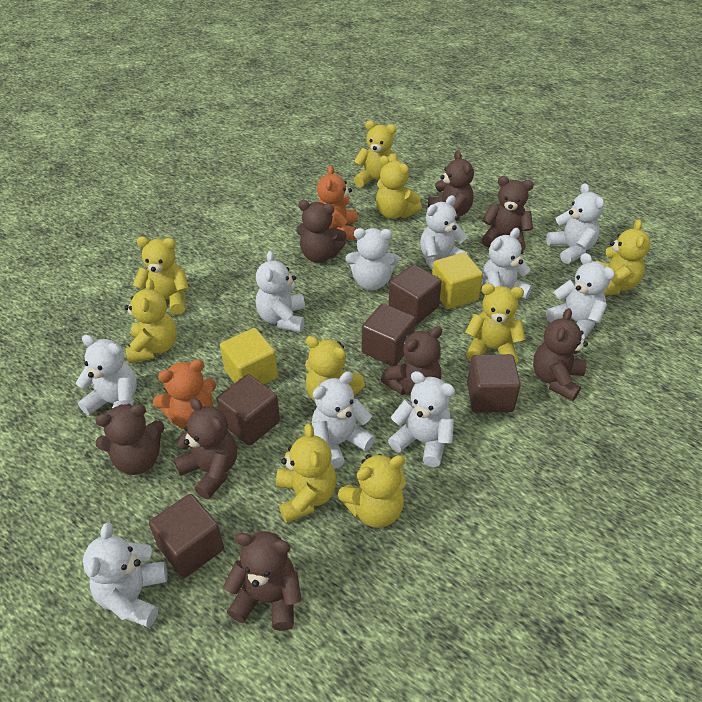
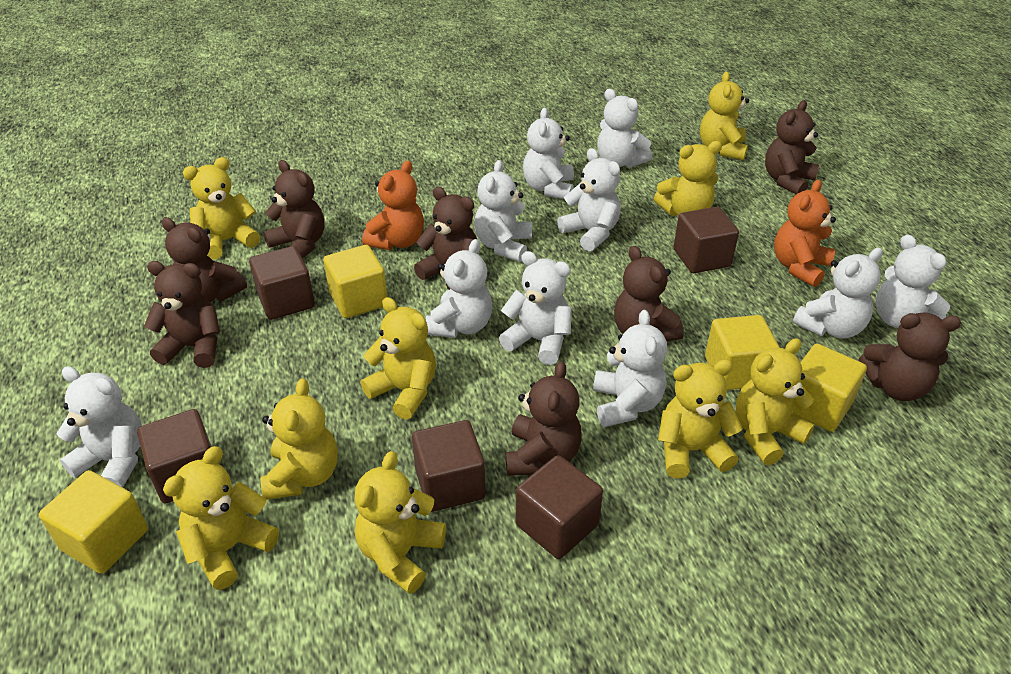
yellow cube: 2 -> 4

